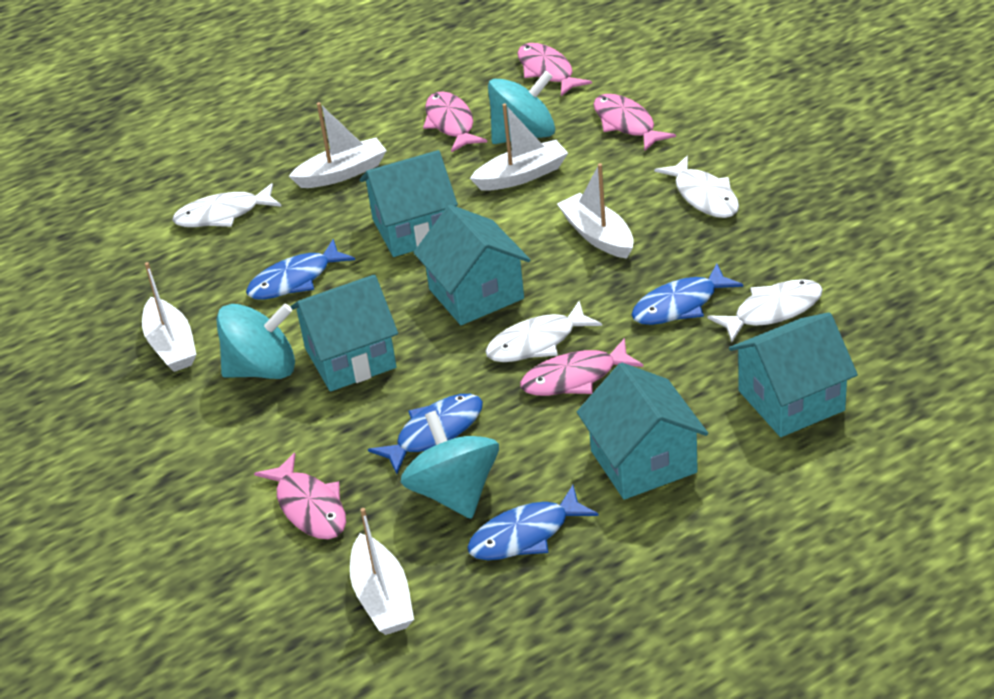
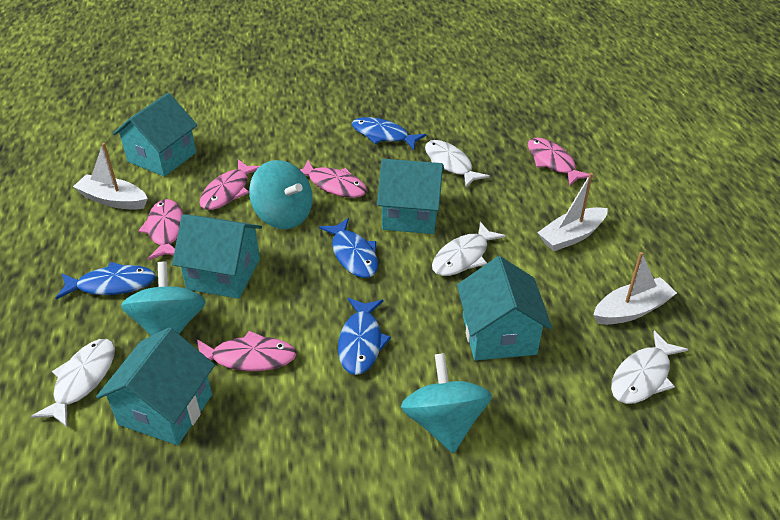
white boat: 5 -> 3

